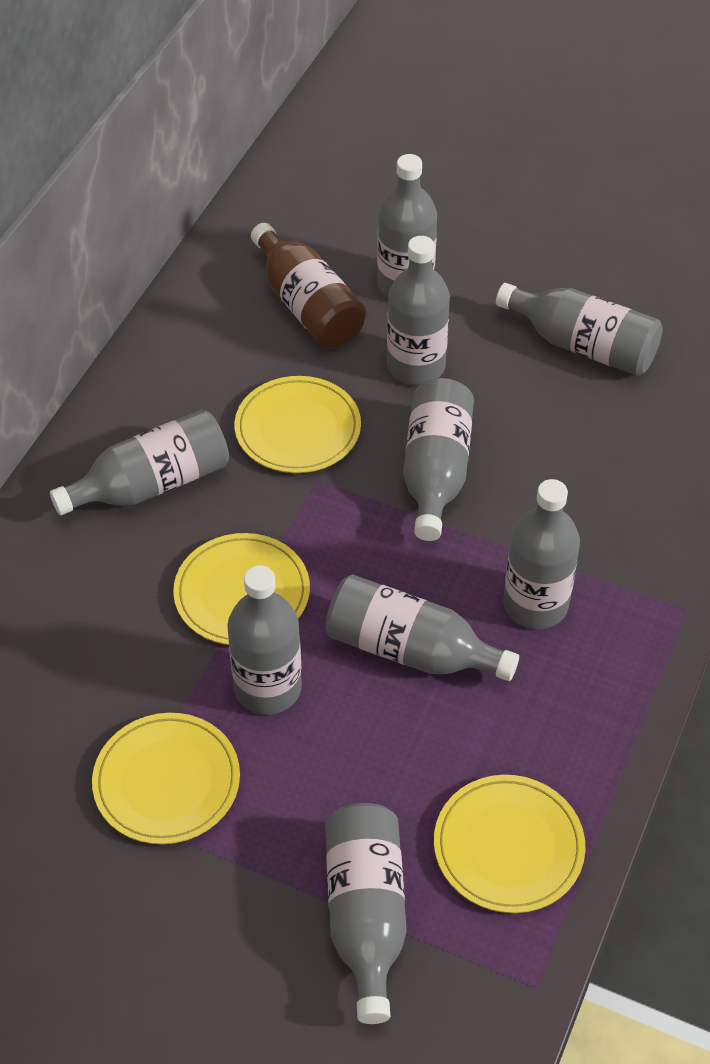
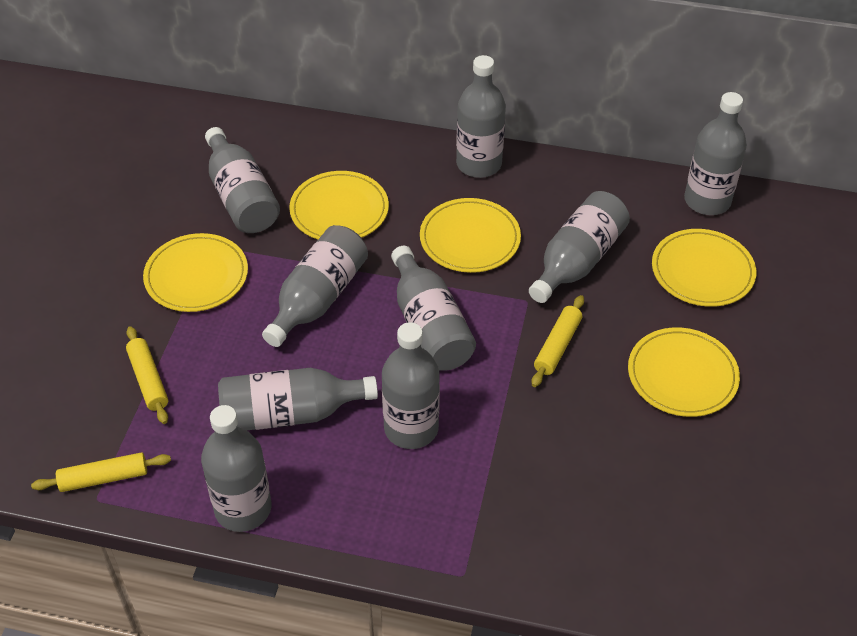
brown bottle: 1 -> 0
yellow plate: 4 -> 5
yellow rolling pin: 0 -> 3

